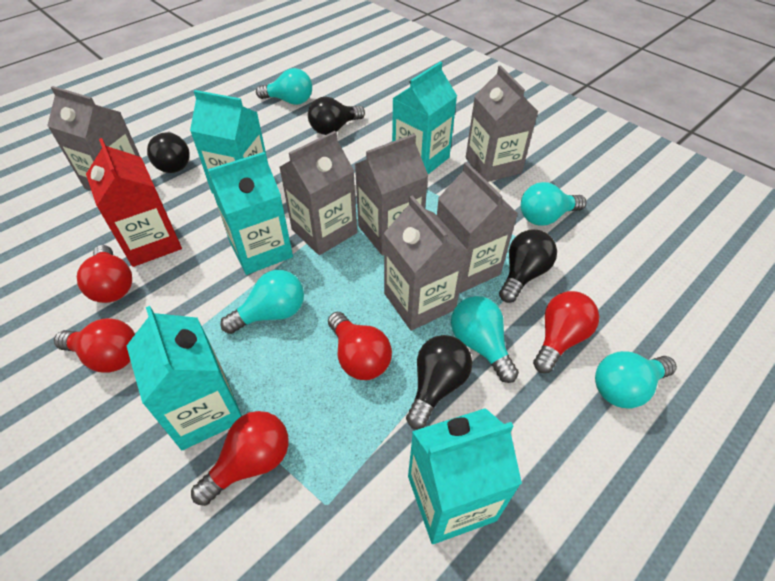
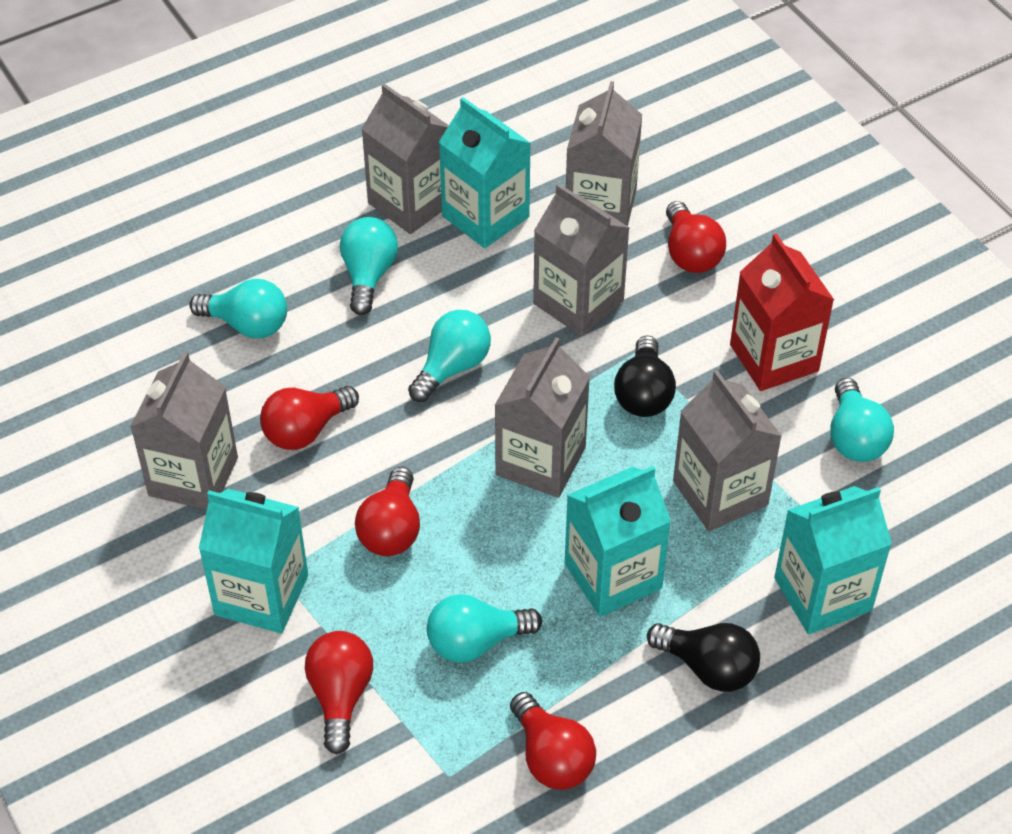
black light bulb: 4 -> 2
turquoise carton: 5 -> 4

